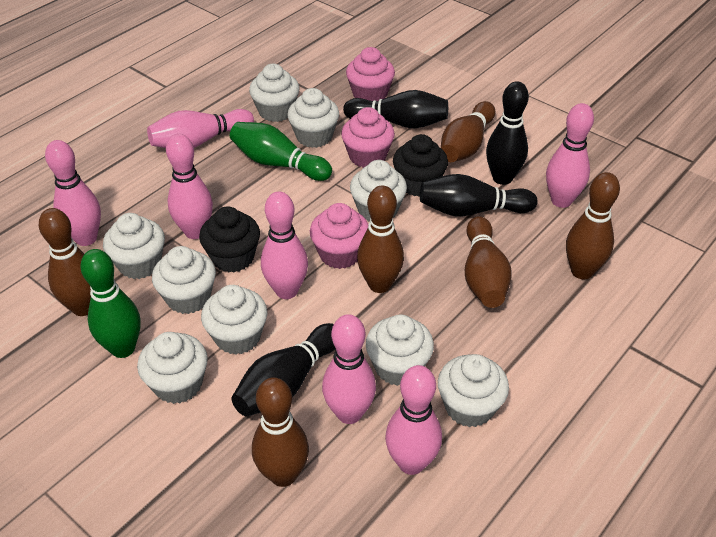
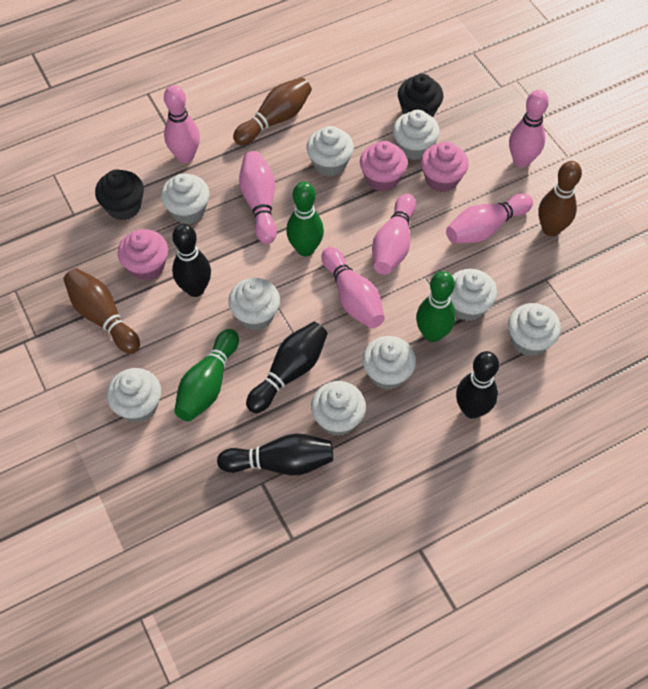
brown bowling pin: 6 -> 3
green bowling pin: 2 -> 3
pink bowling pin: 7 -> 6

